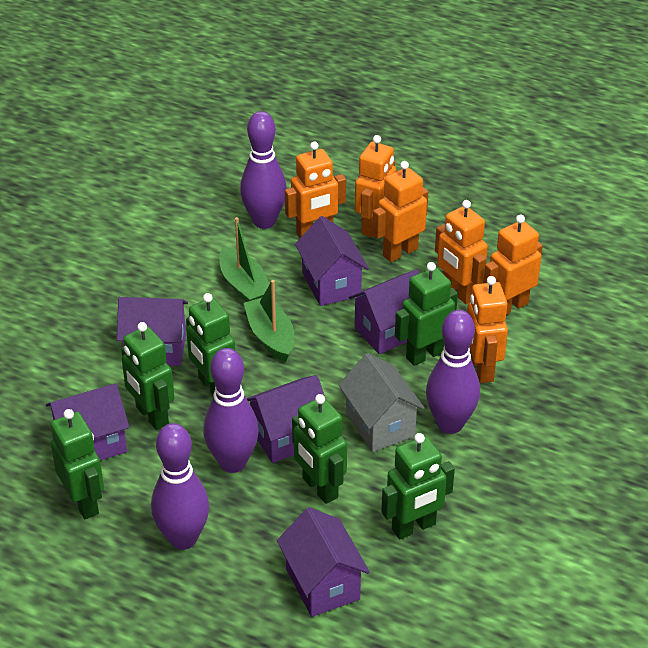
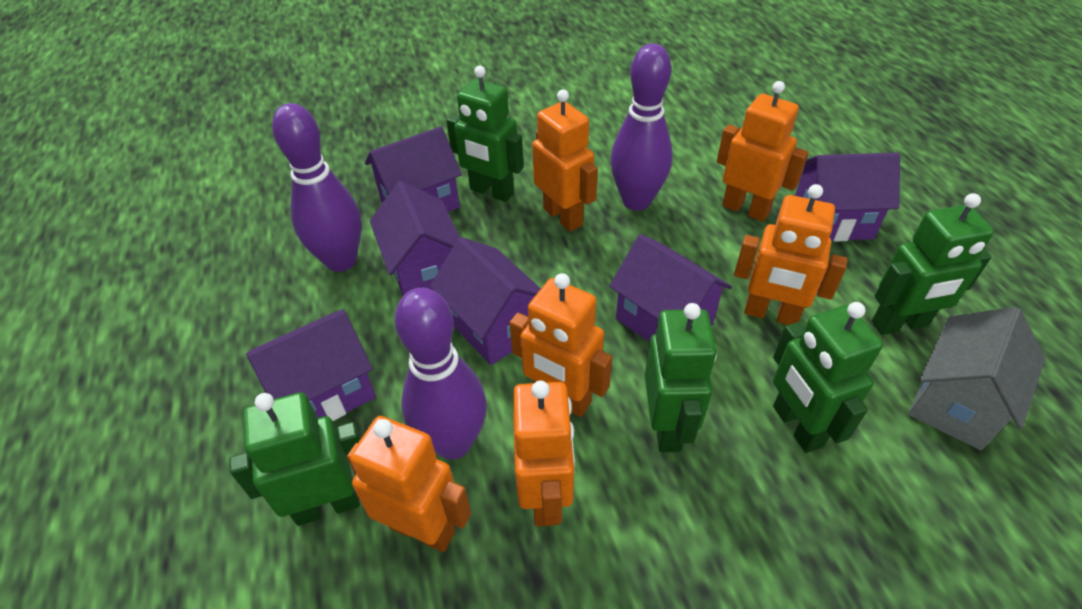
green boat: 2 -> 0
green robot: 6 -> 5
purple bowling pin: 4 -> 3

